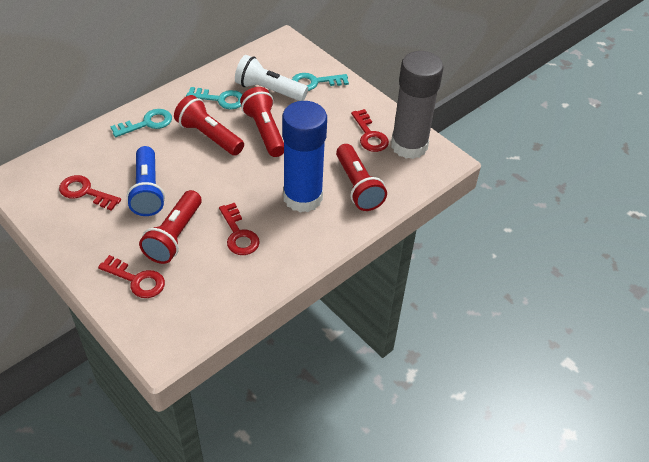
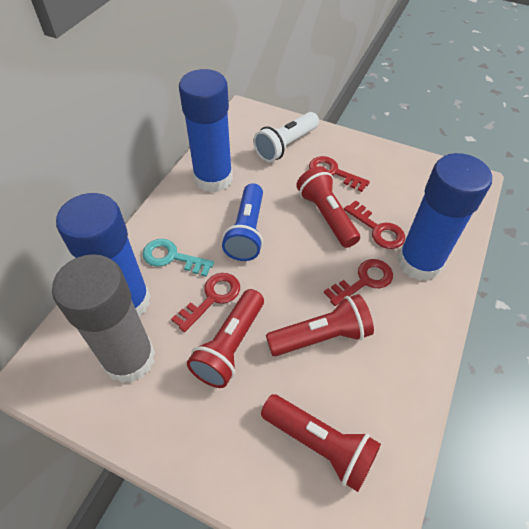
blue glue stick: 1 -> 3
turquoise key: 3 -> 1

